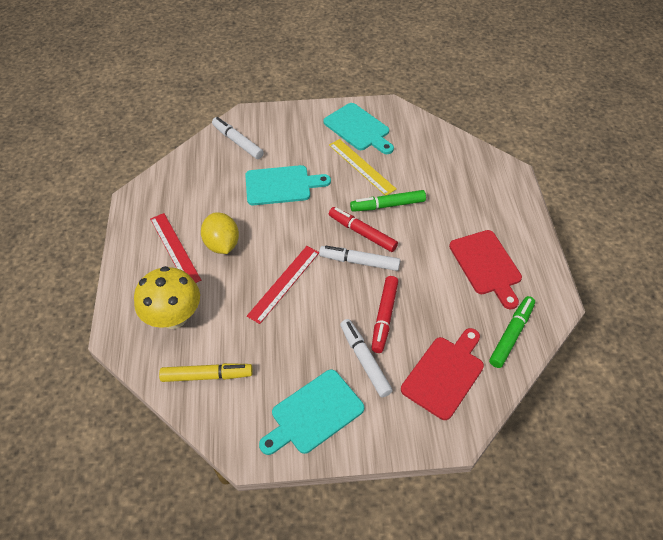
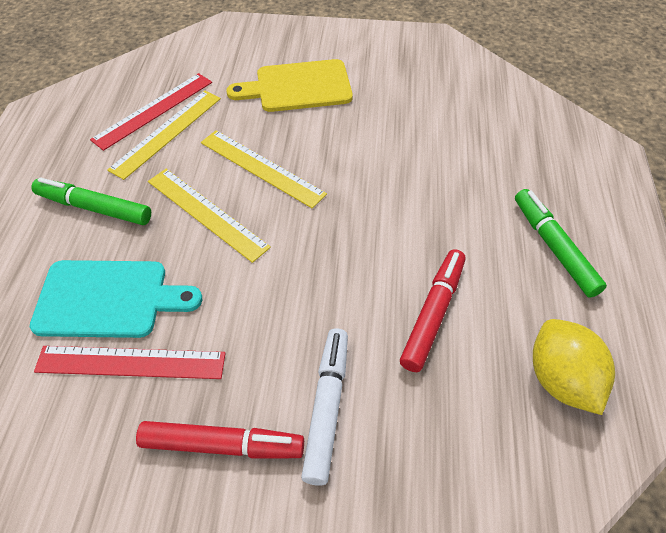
red cutting board: 2 -> 0
turquoise cutting board: 3 -> 1
white marker: 3 -> 1
yellow cutting board: 0 -> 1
yellow marker: 1 -> 0
yellow mushroom: 1 -> 0
yellow ruler: 1 -> 3

